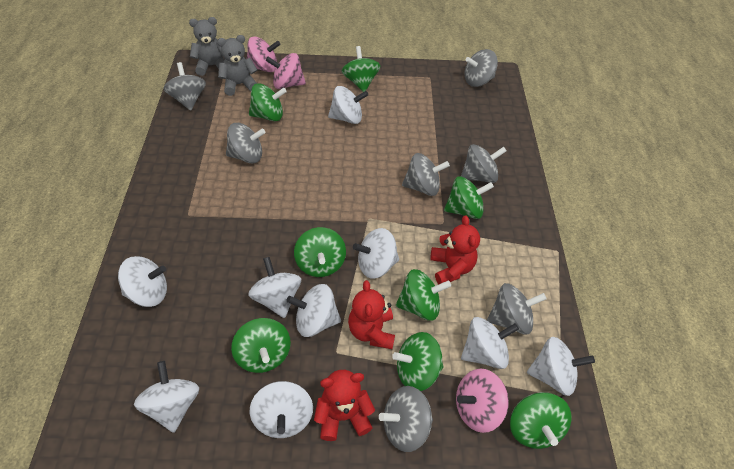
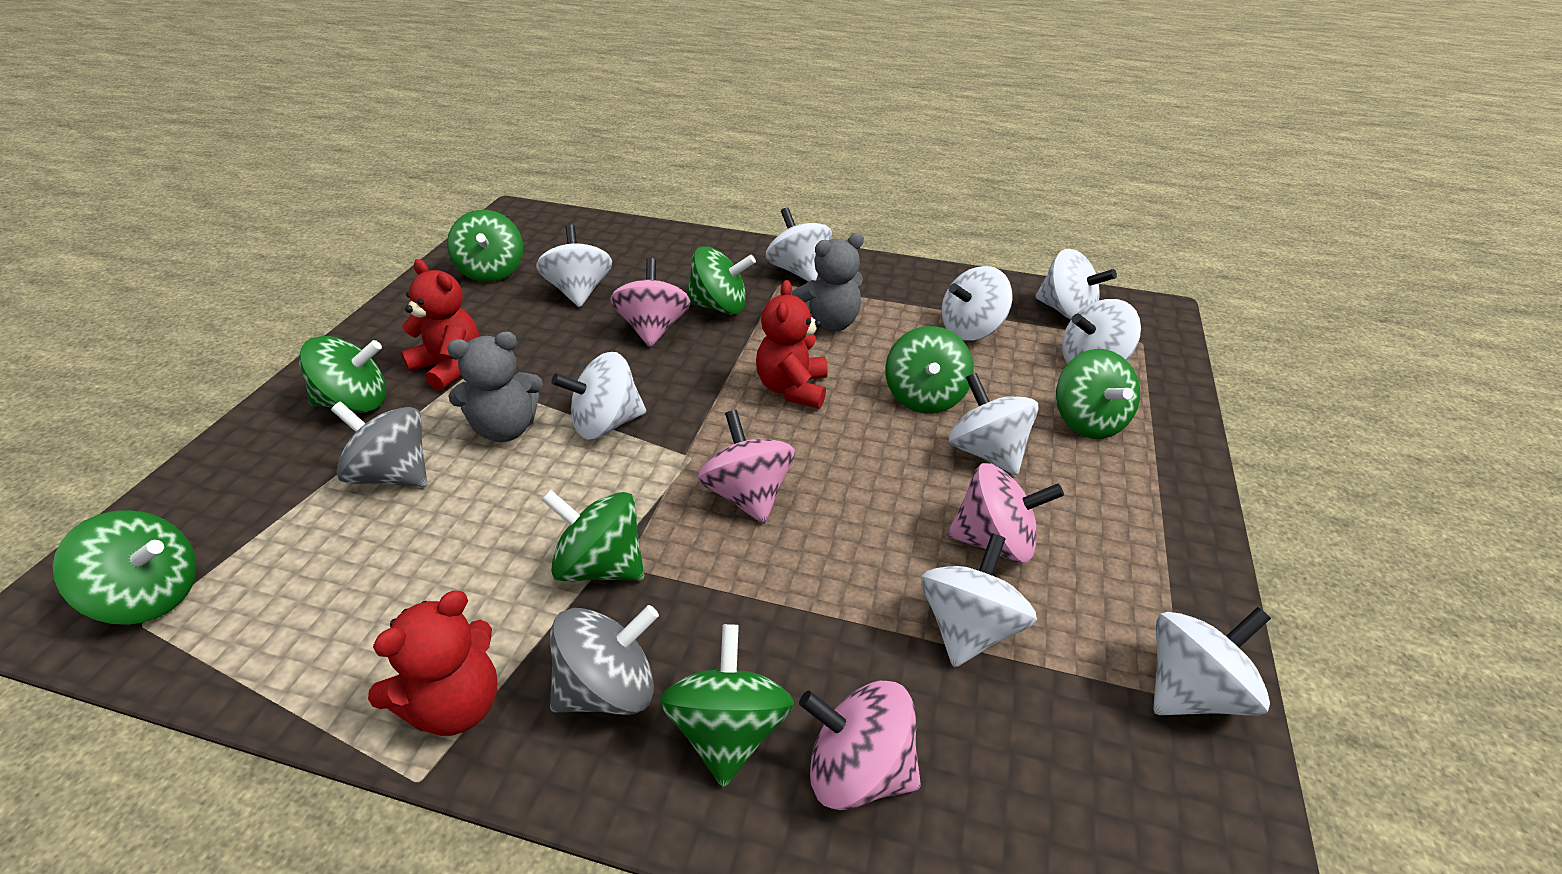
grey spinning top: 7 -> 2
pink spinning top: 3 -> 4

